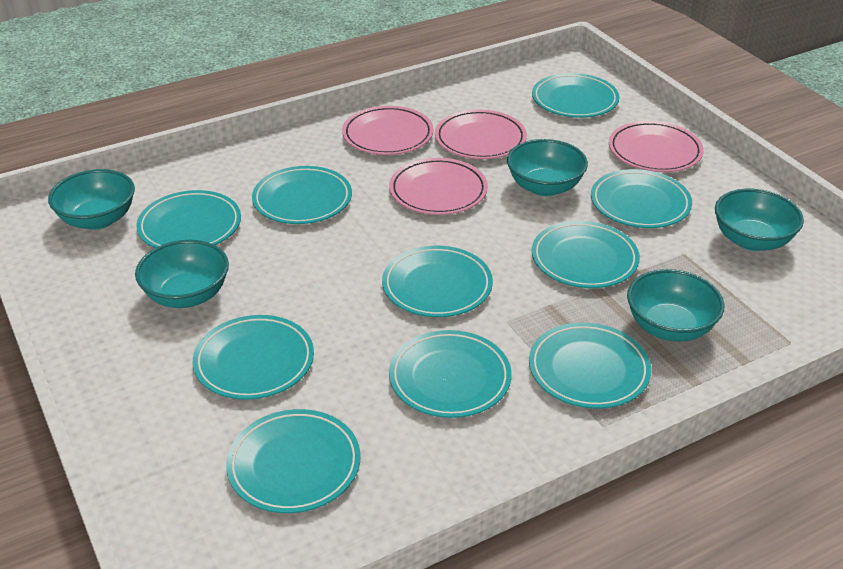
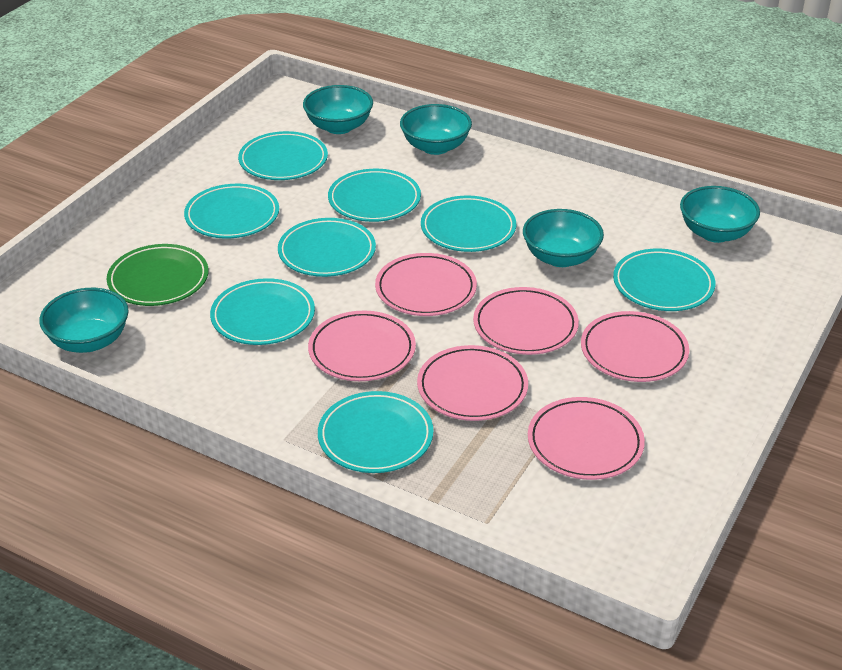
green plate: 0 -> 1
pink plate: 4 -> 6
turquoise plate: 10 -> 8

